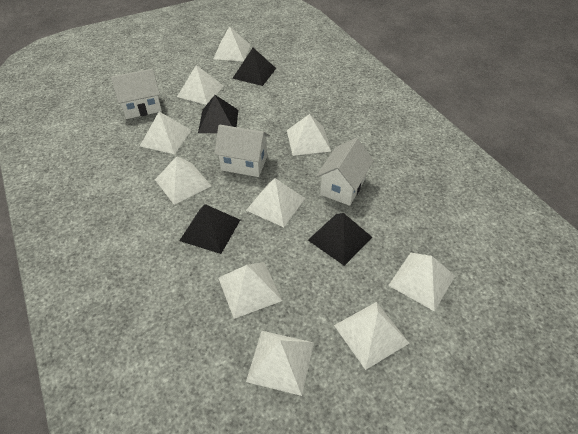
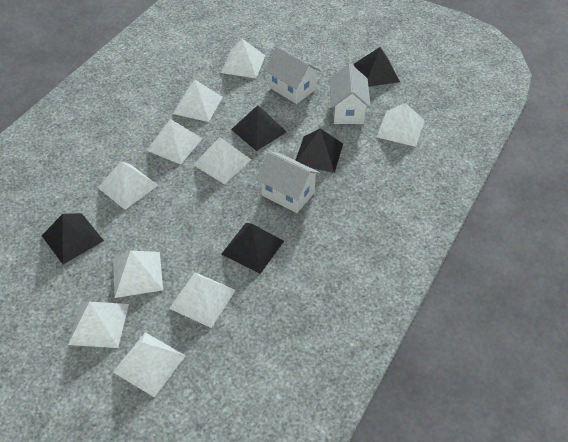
black pyramid: 4 -> 5

